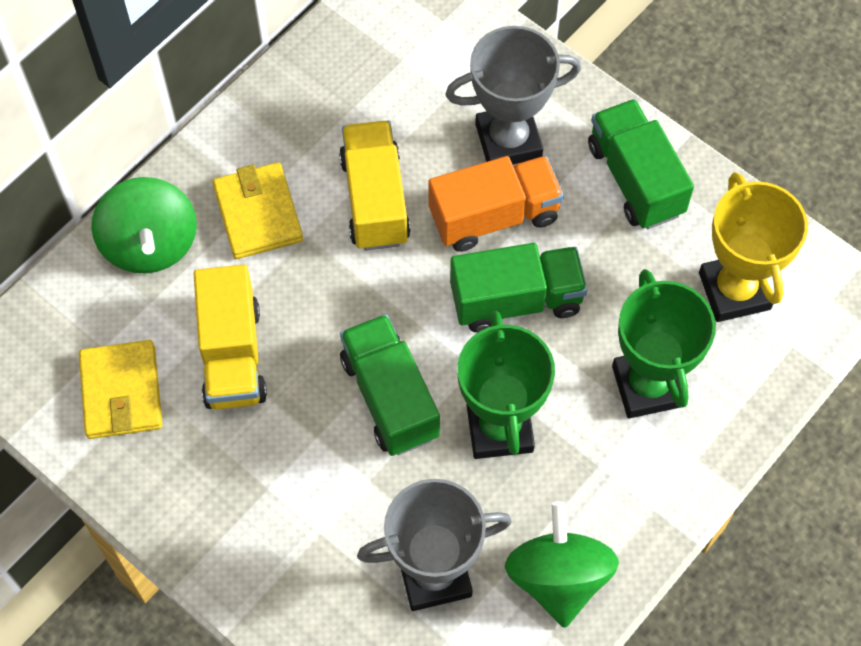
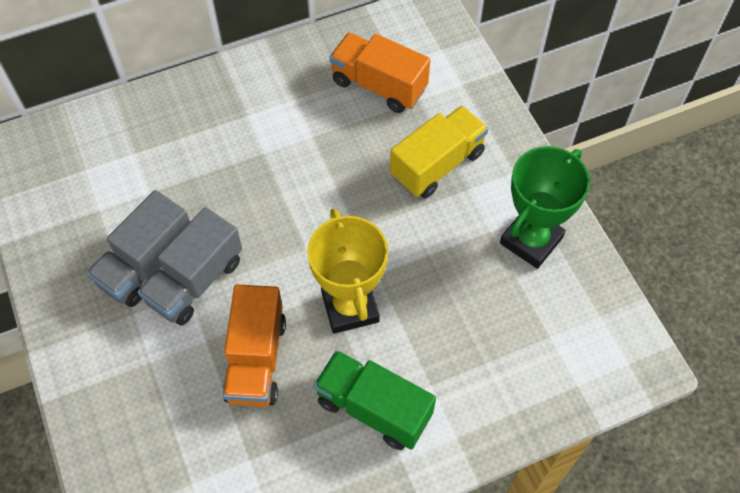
green spinning top: 2 -> 0
green trophy: 2 -> 1
green truck: 3 -> 1
grey trophy: 2 -> 0
grey truck: 0 -> 2
orange truck: 1 -> 2
yellow truck: 2 -> 1
yellow wallet: 2 -> 0

